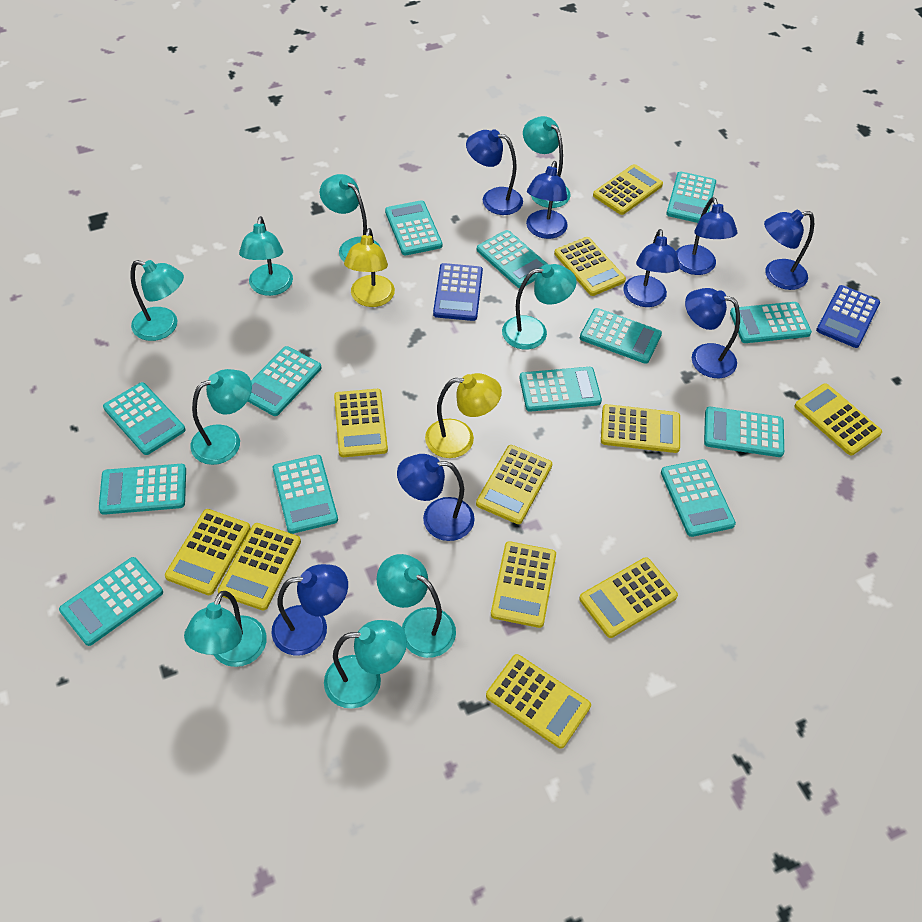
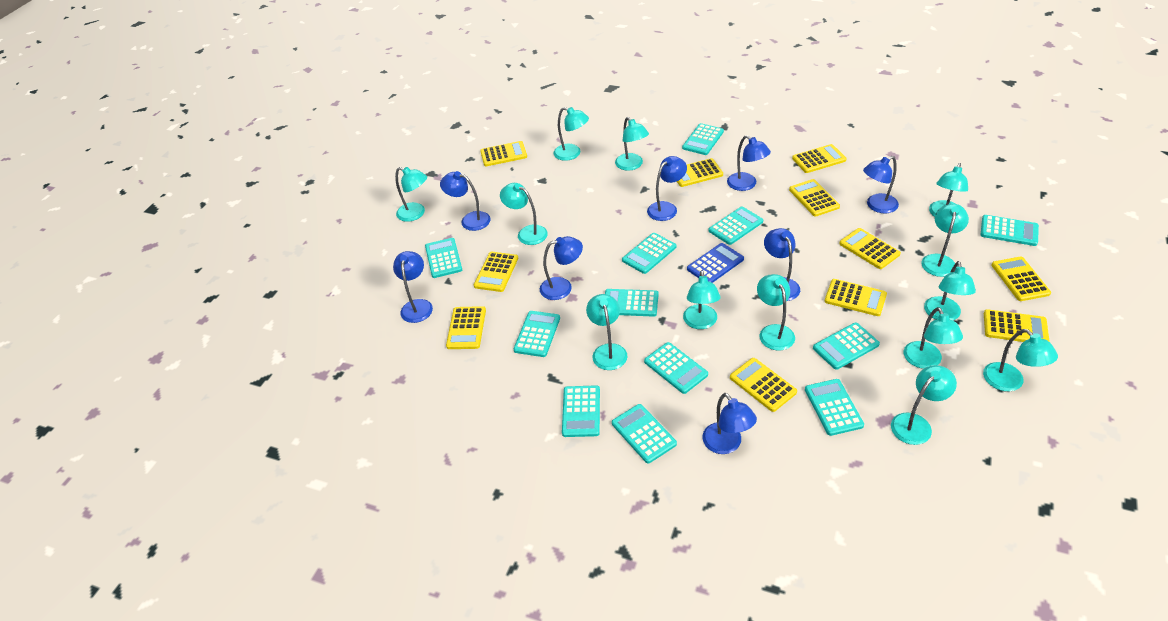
blue calculator: 2 -> 1
turquoise calculator: 13 -> 12
turquoise lamp: 9 -> 13
yellow lamp: 2 -> 0

